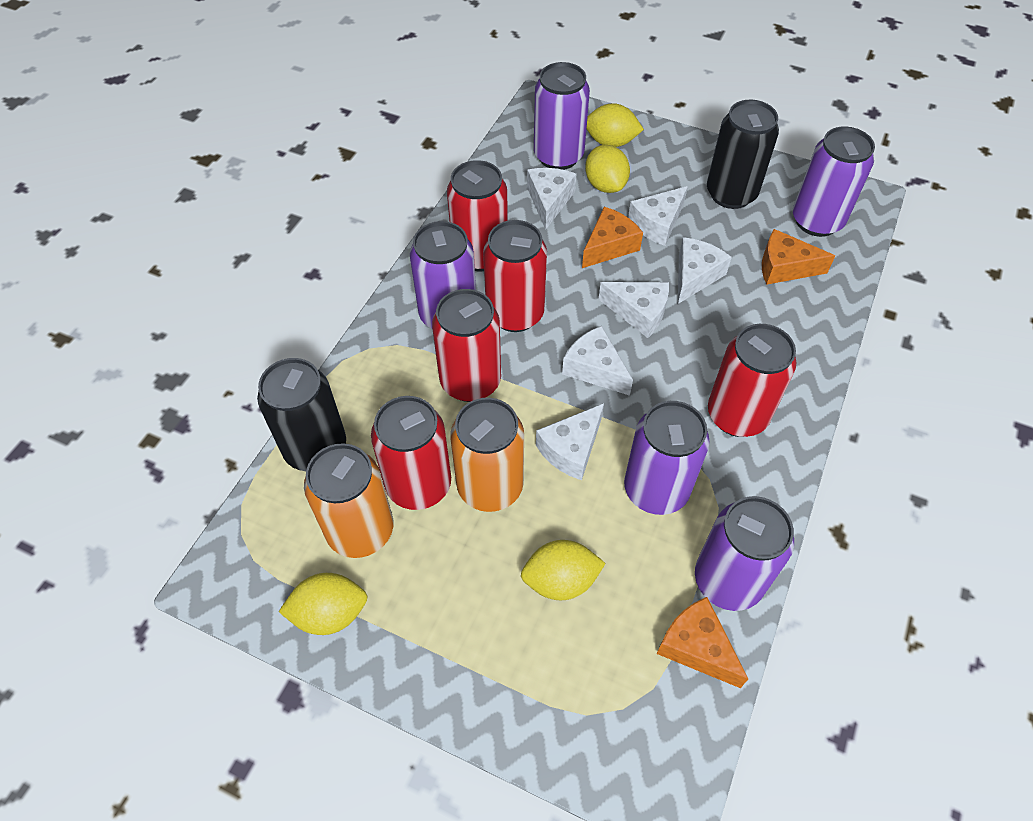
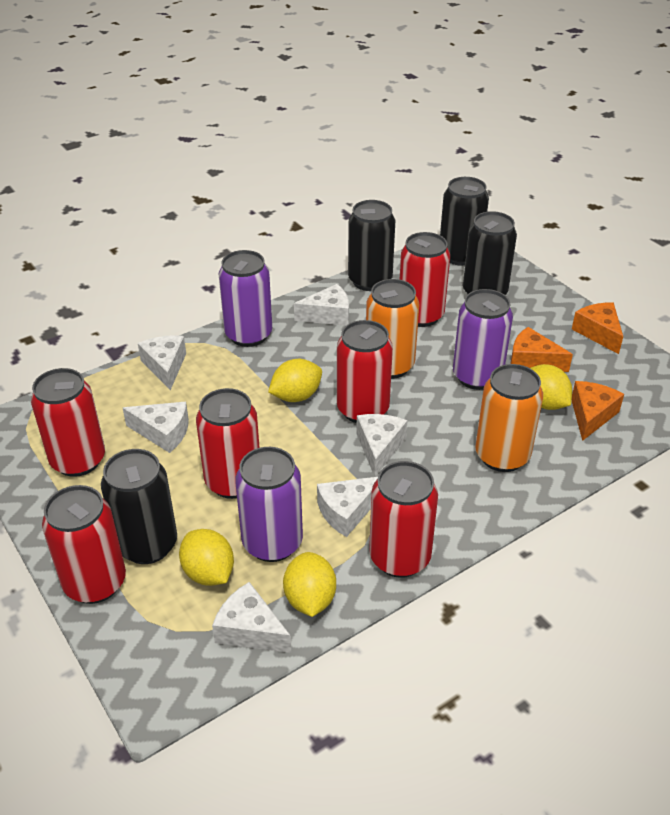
black can: 2 -> 4
purple can: 5 -> 3
red can: 5 -> 6

